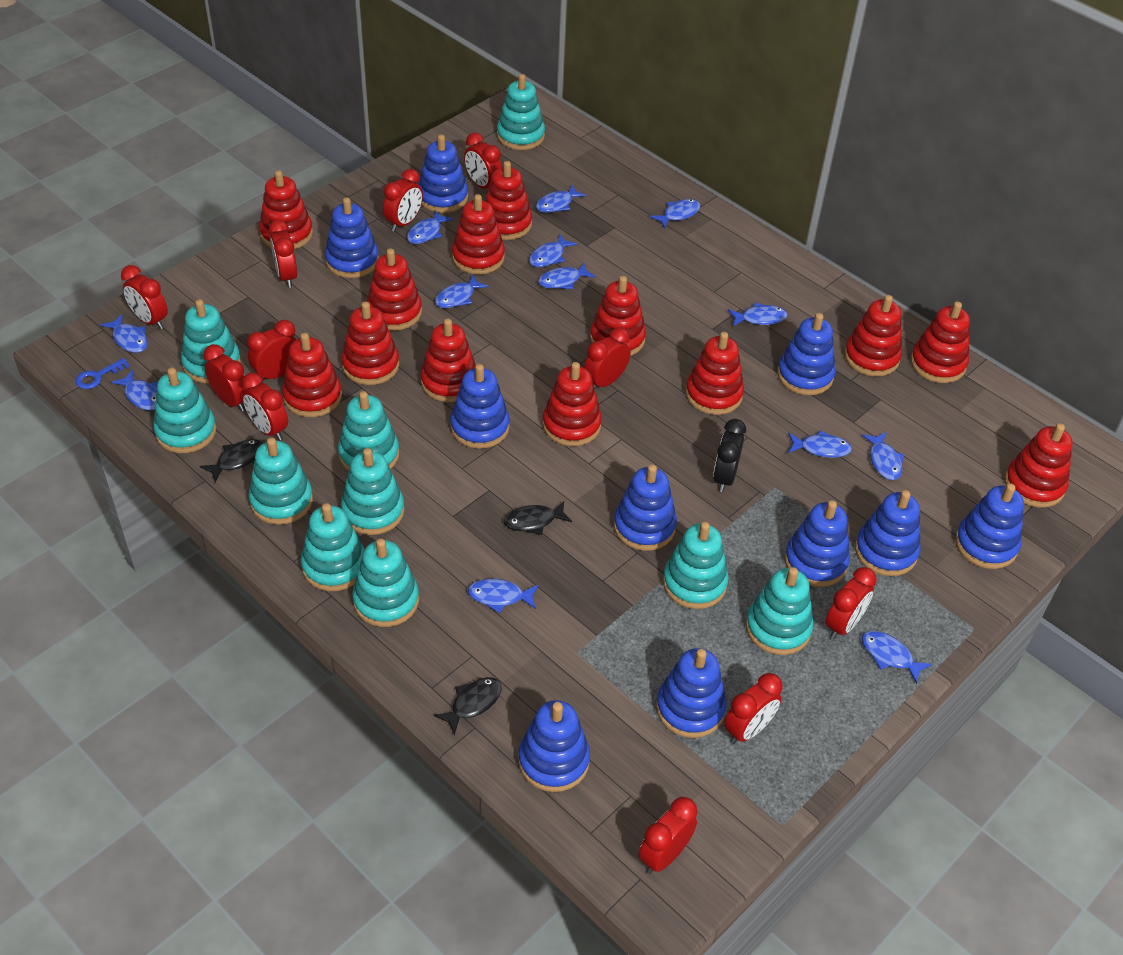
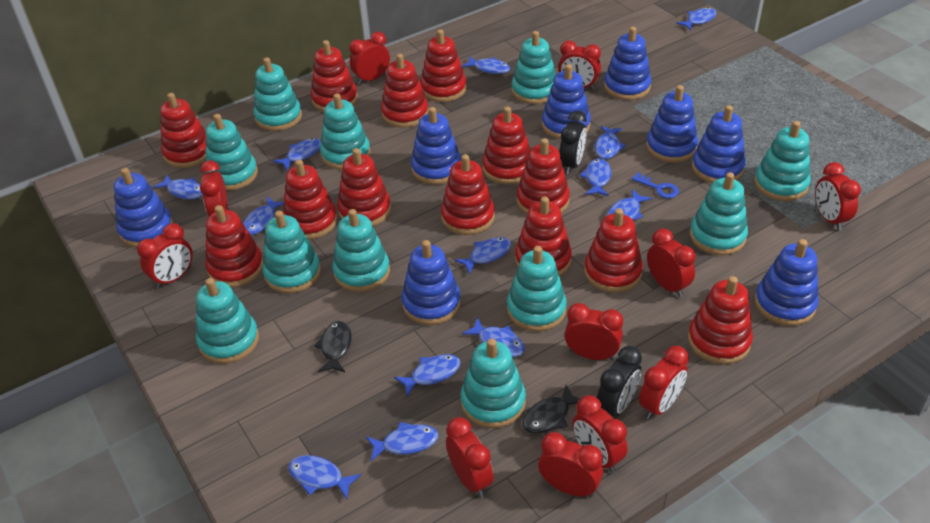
black clock: 1 -> 2
black fish: 3 -> 2
blue stacking toy: 10 -> 8
turquoise stacking toy: 10 -> 11

